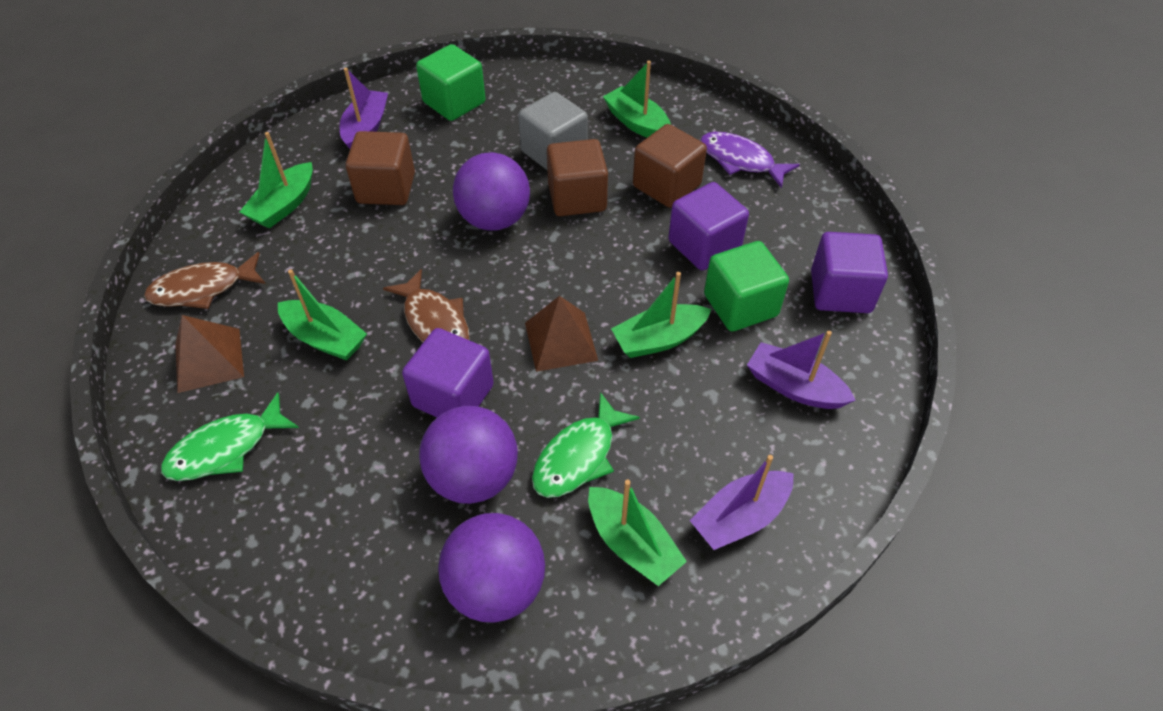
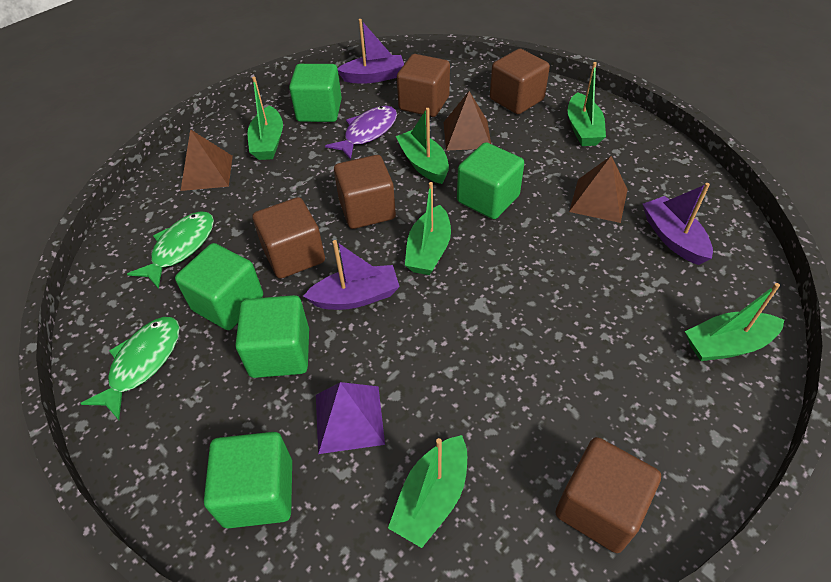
brown cube: 3 -> 5
brown fish: 2 -> 0
brown pyramid: 2 -> 3
green boat: 5 -> 6
green cube: 2 -> 5
grey cube: 1 -> 0
purple ball: 3 -> 0
purple cube: 3 -> 0
purple pyramid: 0 -> 1

